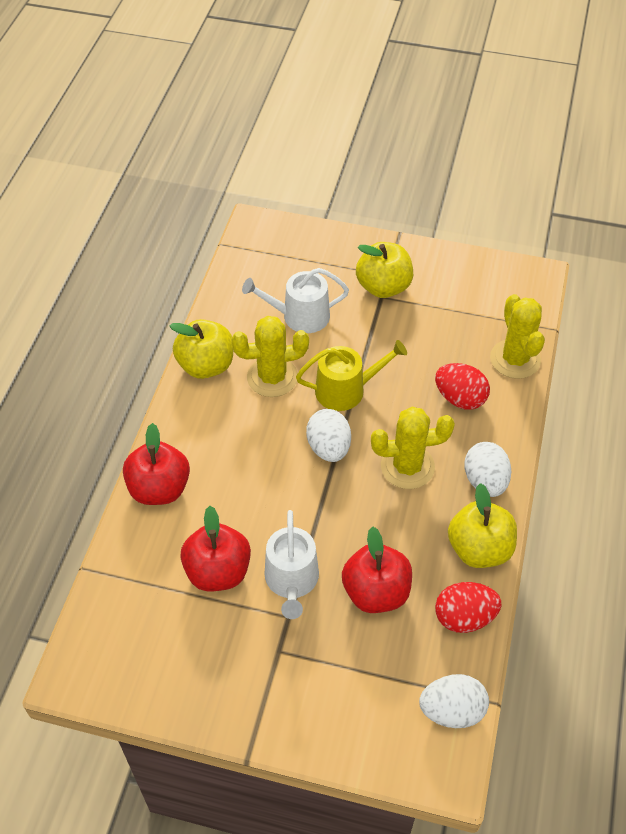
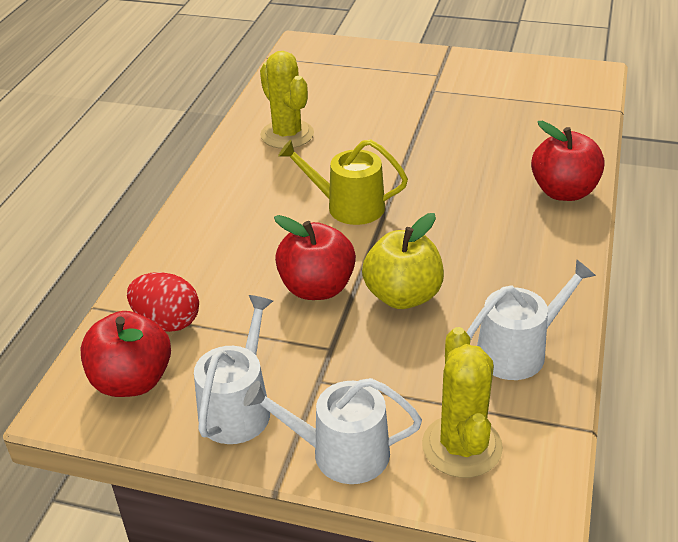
red egg: 2 -> 1
white egg: 3 -> 0
white watering can: 2 -> 3
yellow apple: 3 -> 1
yellow cactus: 3 -> 2

